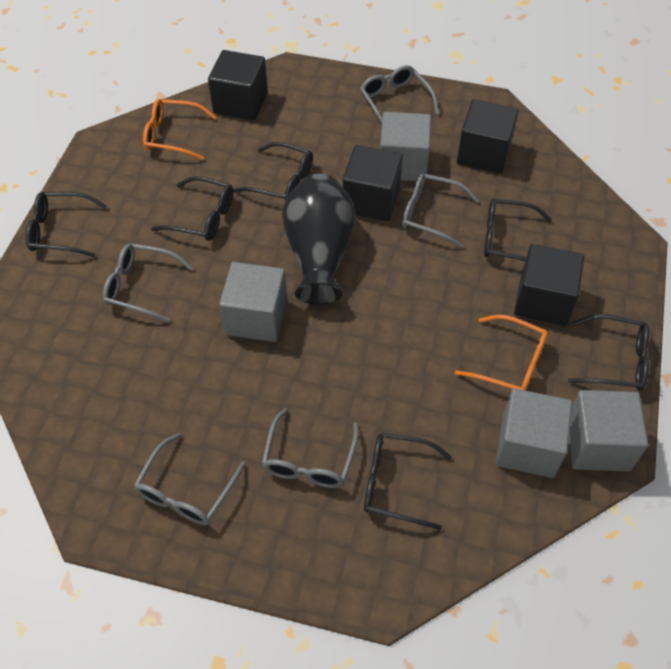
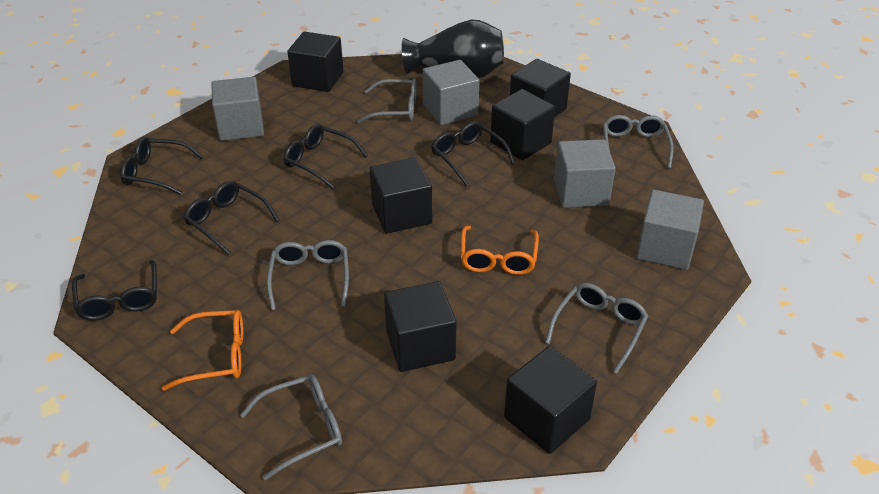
black cube: 4 -> 6
black glasses: 6 -> 5

